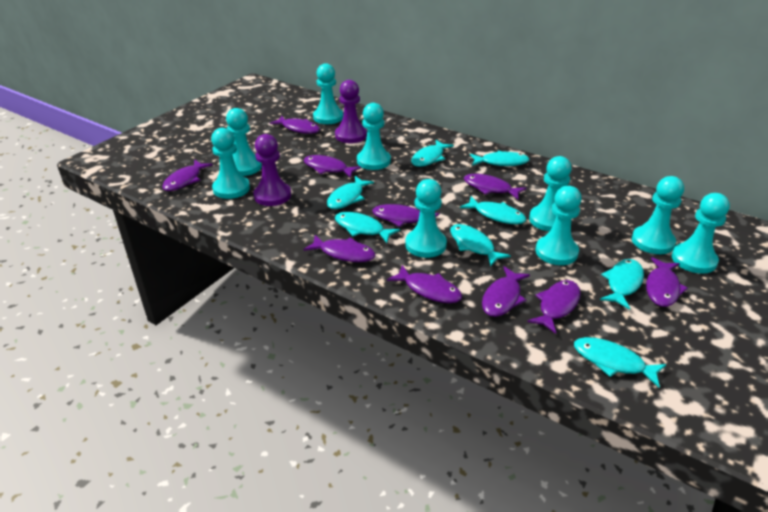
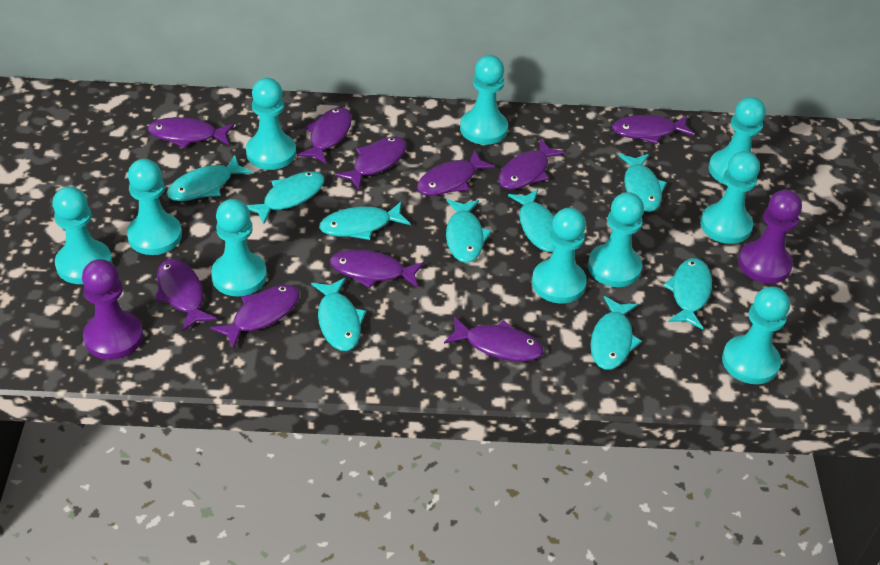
turquoise fish: 8 -> 9
turquoise pawn: 9 -> 10

